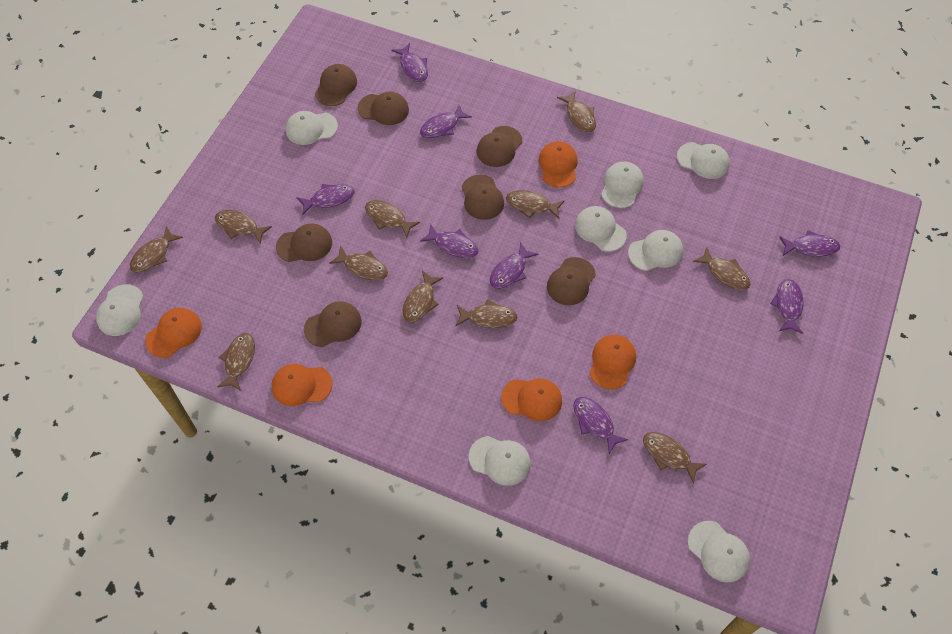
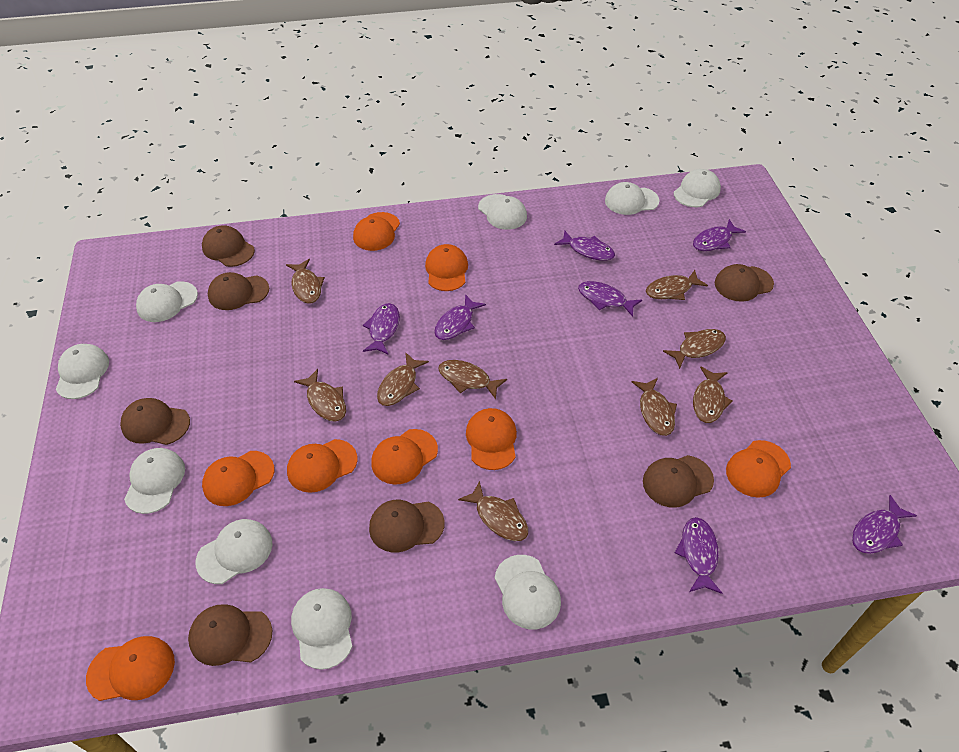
brown fish: 11 -> 9
orange cap: 5 -> 8
purple fish: 8 -> 7
white cap: 8 -> 9

